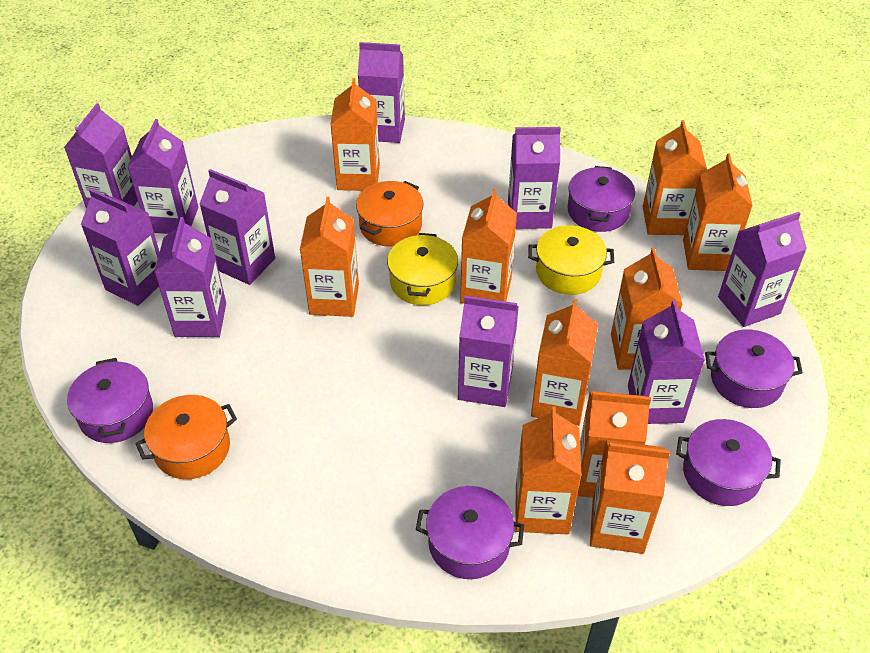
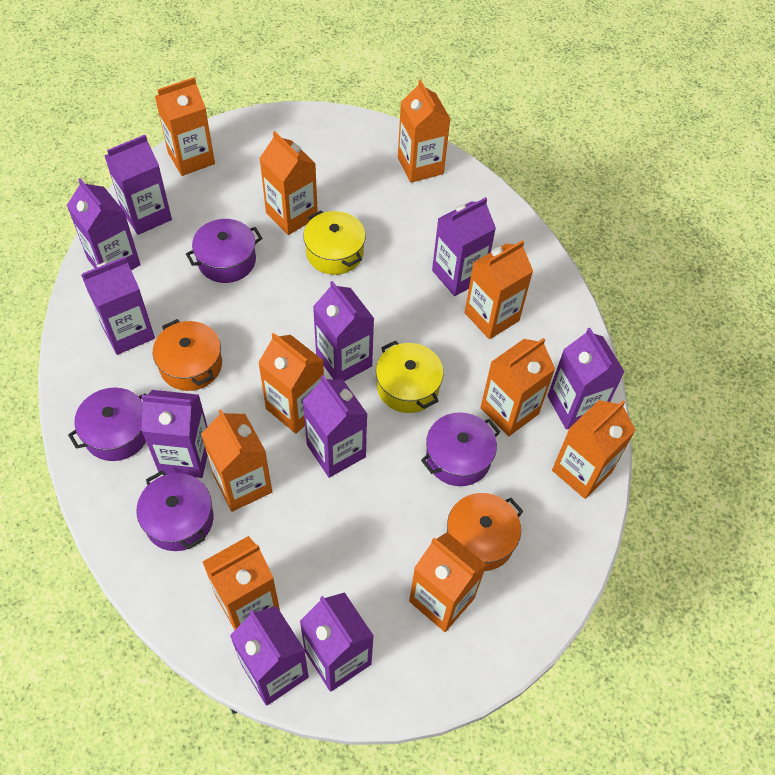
purple pot: 5 -> 4

